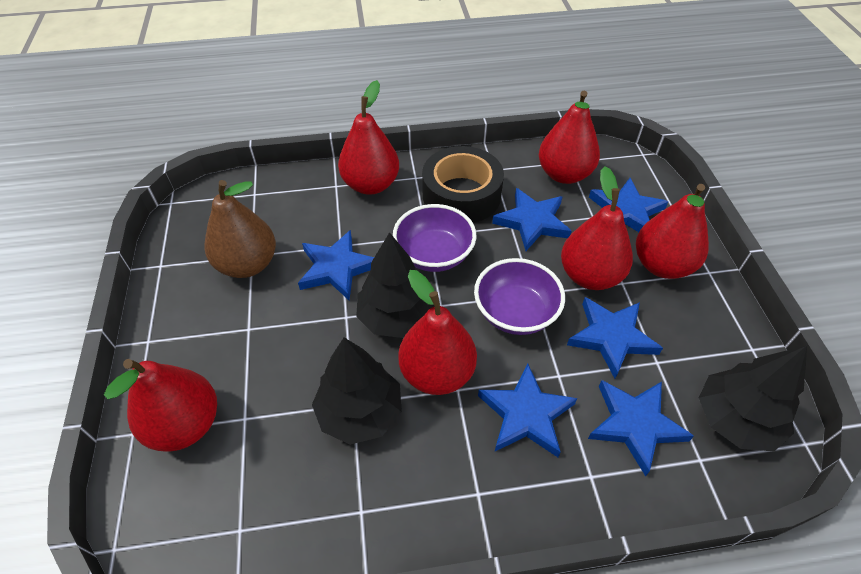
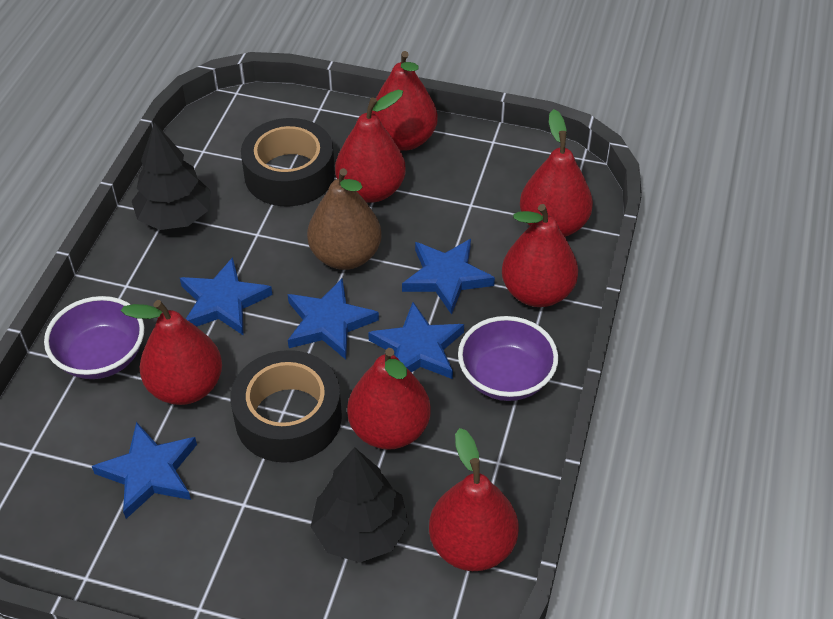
black tape: 1 -> 2
black tree: 3 -> 2
blue star: 6 -> 5
red pear: 6 -> 7

